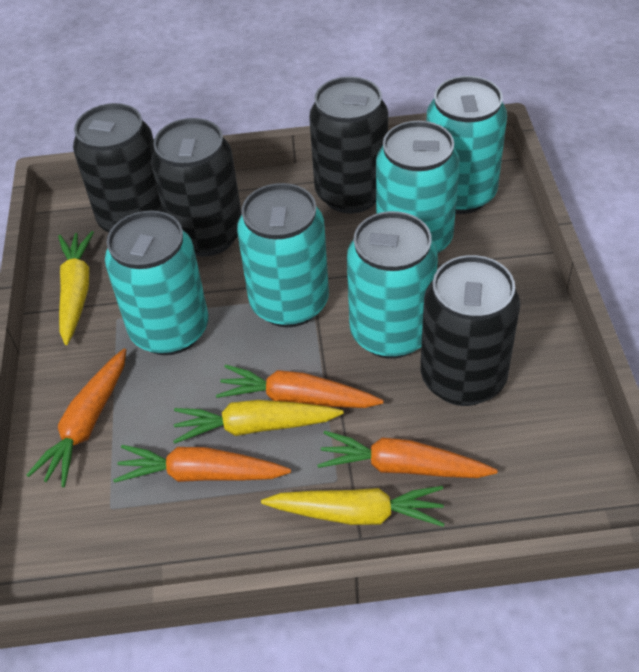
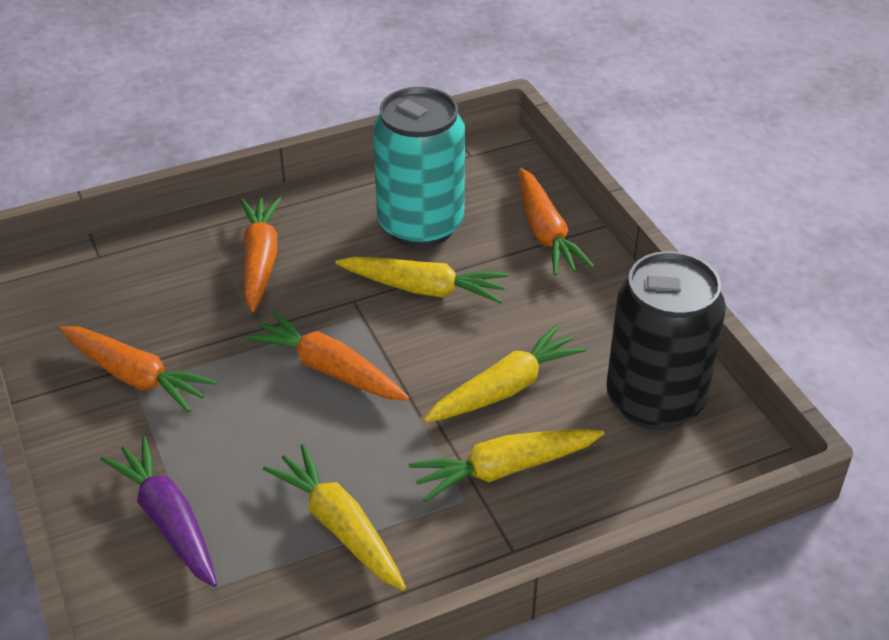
black can: 4 -> 1
purple carrot: 0 -> 1
turquoise can: 5 -> 1
yellow carrot: 3 -> 4

